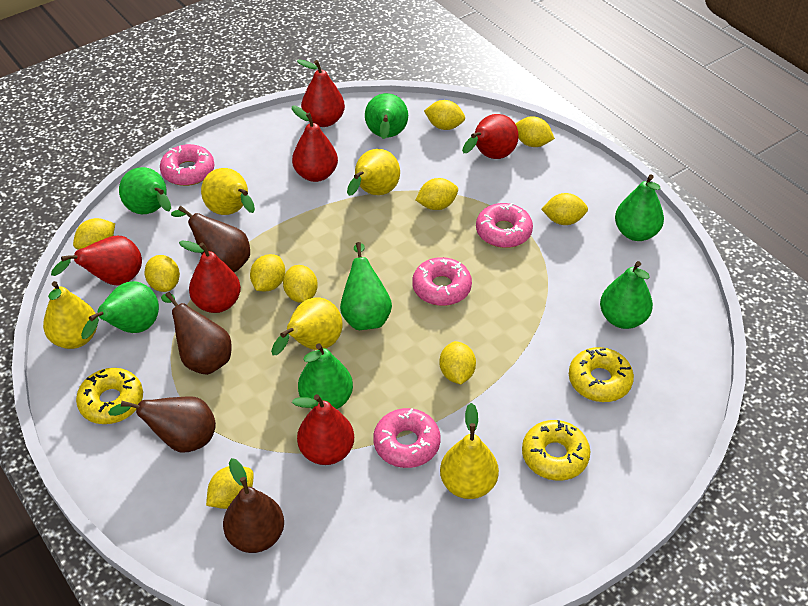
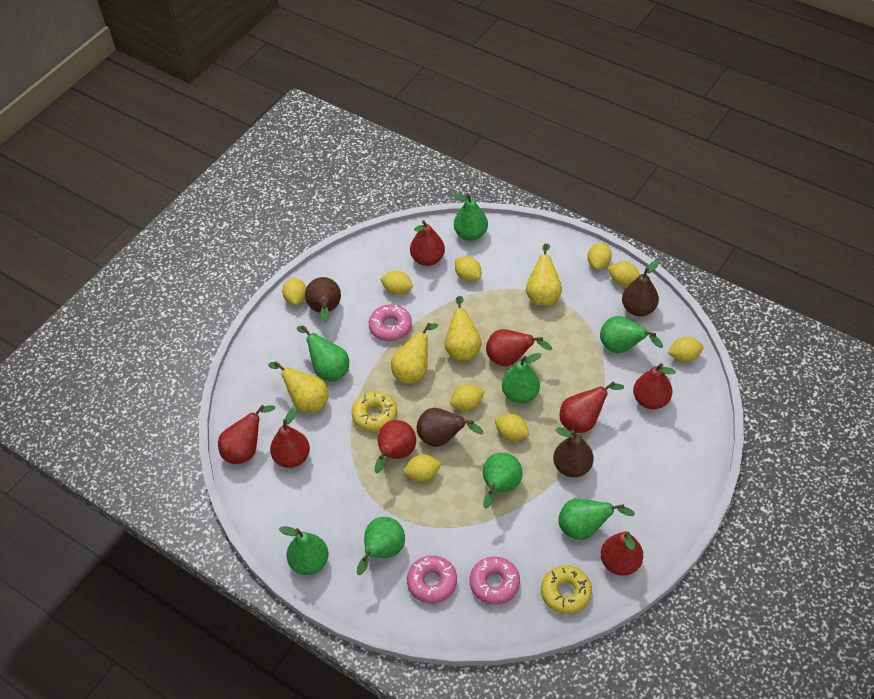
green pear: 7 -> 8
pink donut: 4 -> 3
red pear: 6 -> 8
yellow donut: 3 -> 2
yellow lemon: 10 -> 9
yellow pear: 5 -> 4

